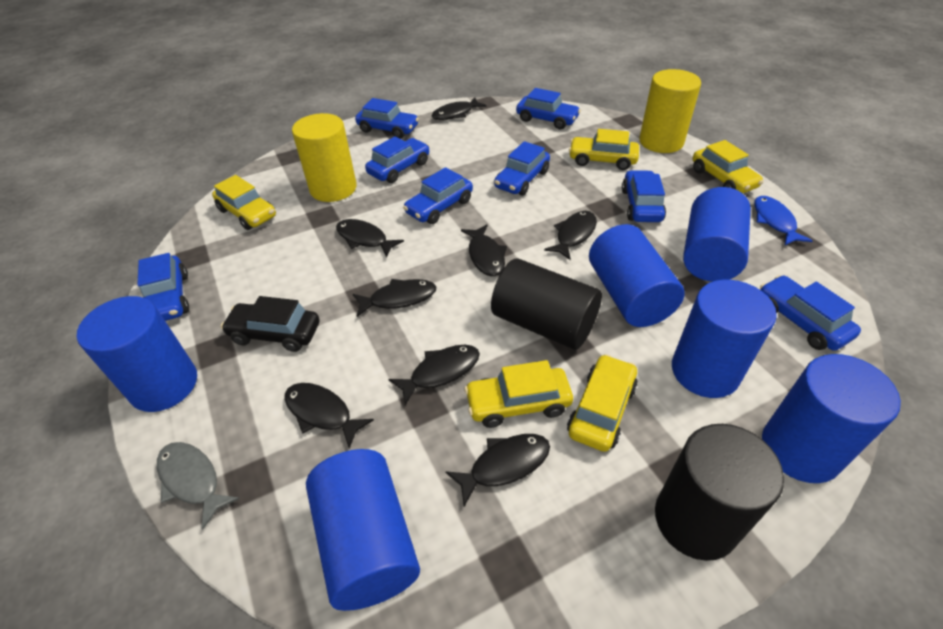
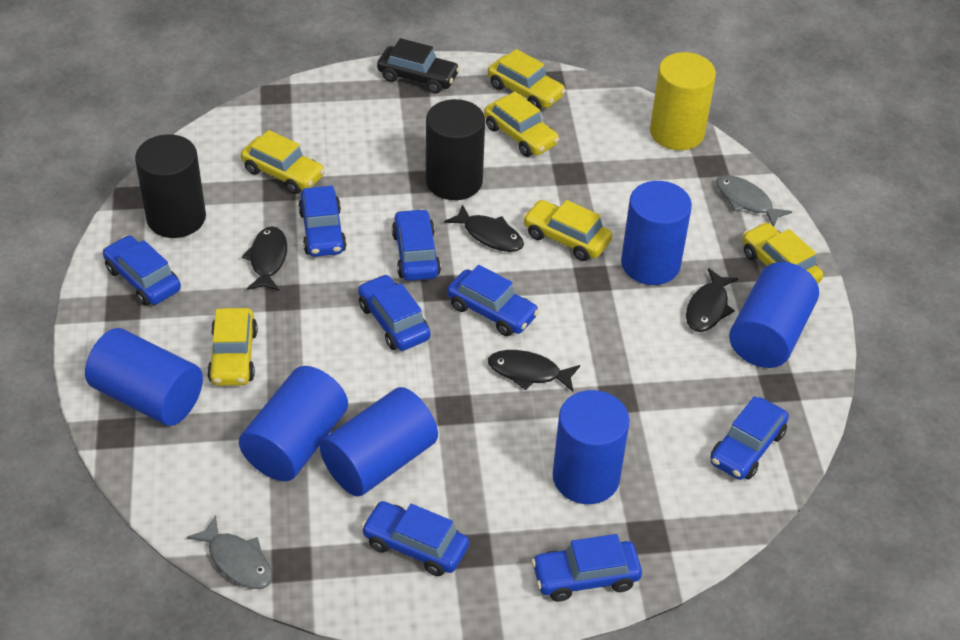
black fish: 8 -> 4
blue fish: 1 -> 0
grey fish: 1 -> 2
yellow car: 5 -> 6
yellow cylinder: 2 -> 1

